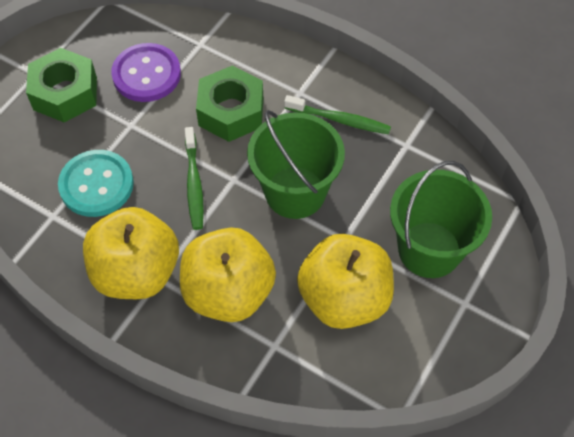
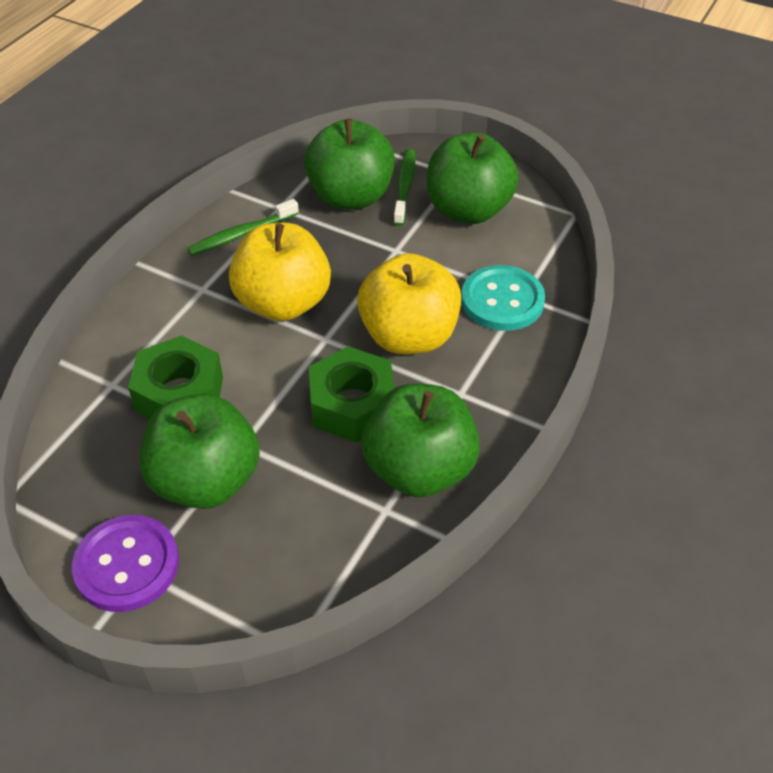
green apple: 0 -> 4
green bucket: 2 -> 0
yellow apple: 3 -> 2

